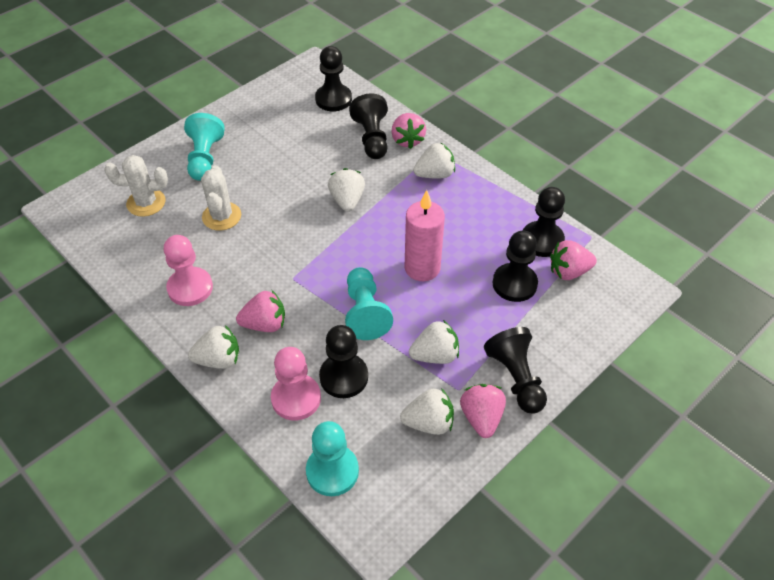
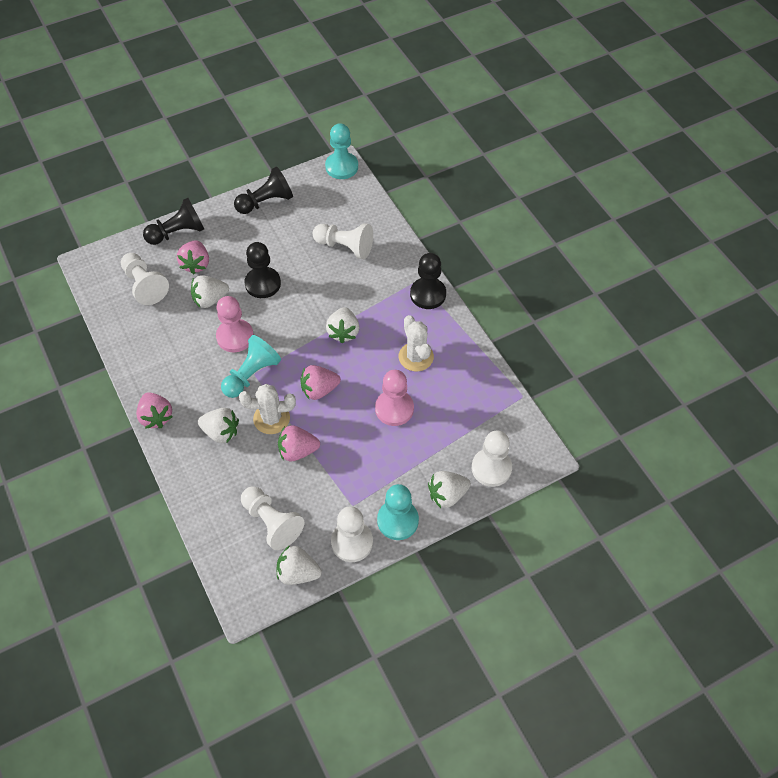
black pawn: 6 -> 4
pink candle: 1 -> 0
white pawn: 0 -> 5

